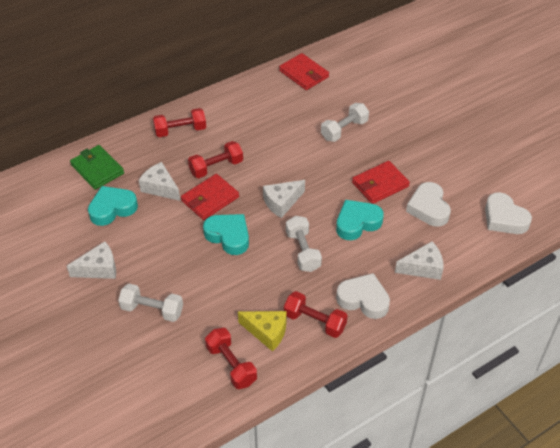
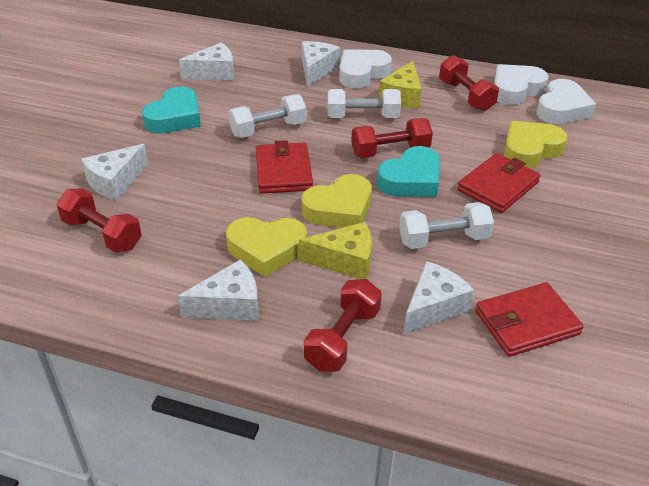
green wallet: 1 -> 0
turquoise heart: 3 -> 2
white cheese: 4 -> 5
yellow cheese: 1 -> 2
yellow heart: 0 -> 3

